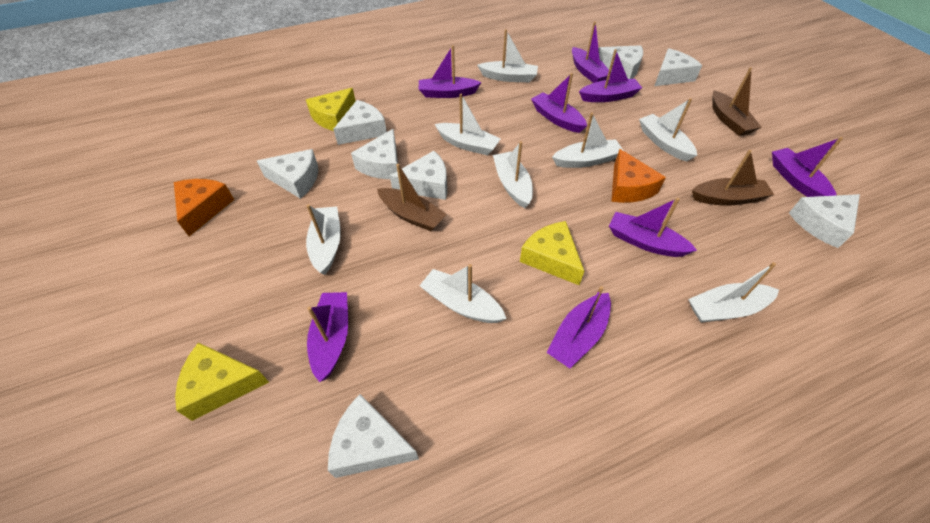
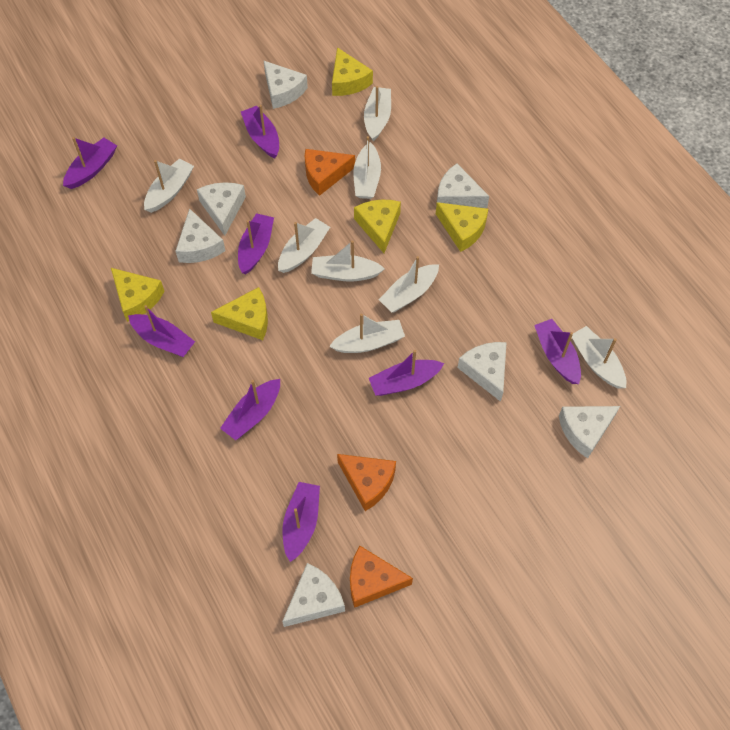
brown boat: 3 -> 0
orange cheese: 2 -> 3
white cheese: 8 -> 7
yellow cheese: 3 -> 5

